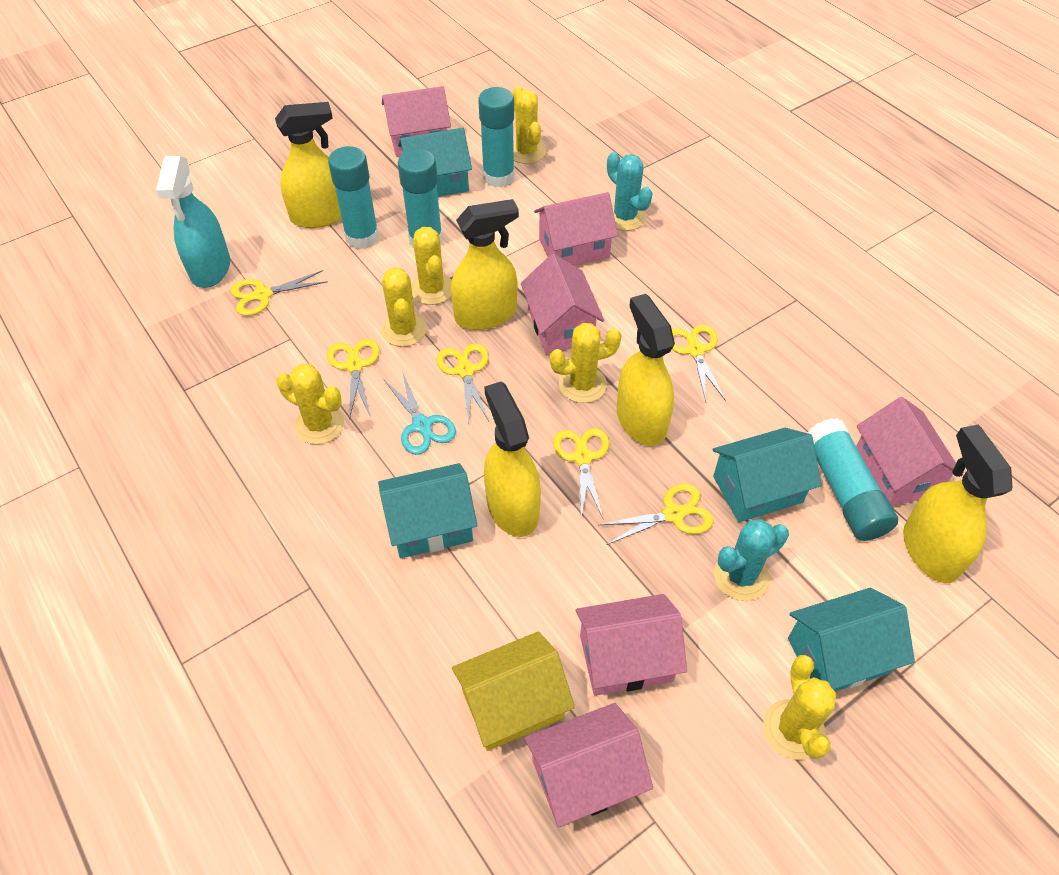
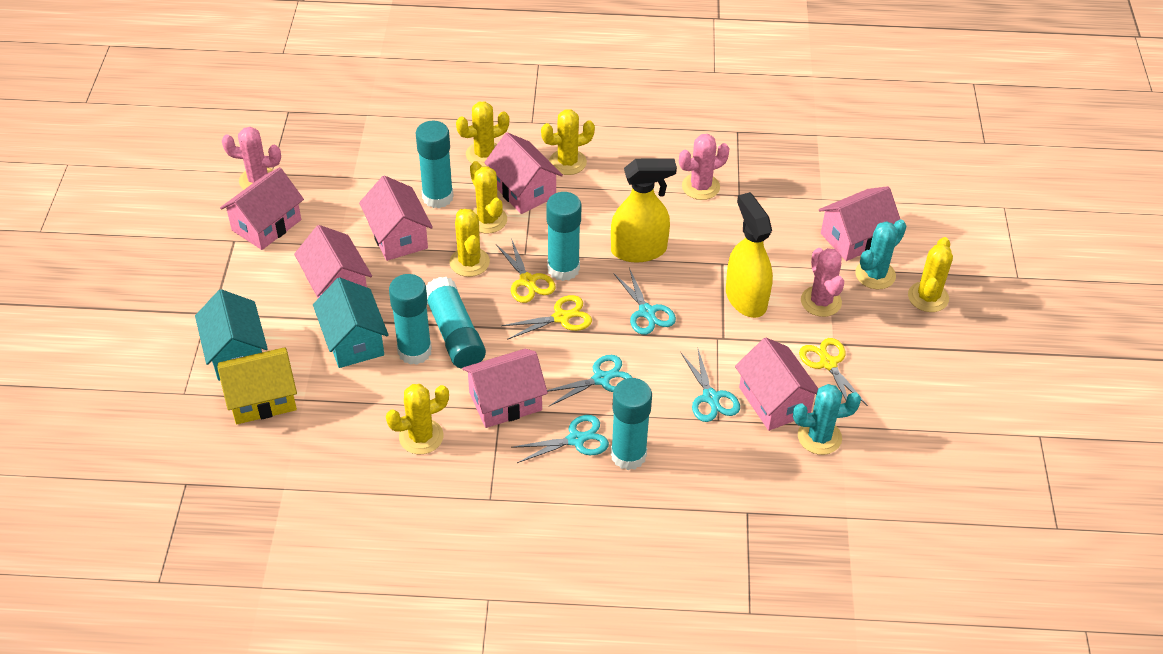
pink cactus: 0 -> 3
pink house: 6 -> 7
turquoise glue stick: 4 -> 5
turquoise house: 4 -> 2
turquoise scissors: 1 -> 4
turquoise spray bottle: 1 -> 0
yellow scissors: 6 -> 3
yellow spray bottle: 5 -> 2

